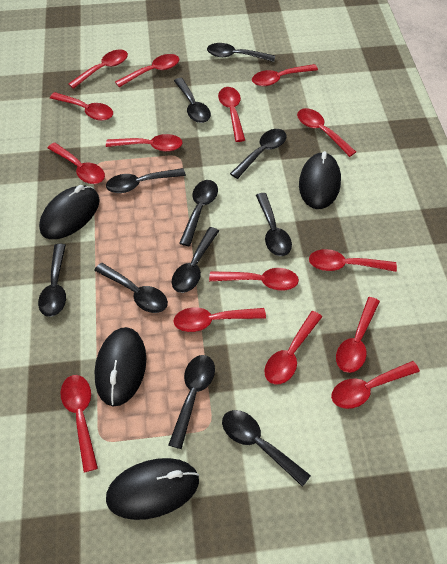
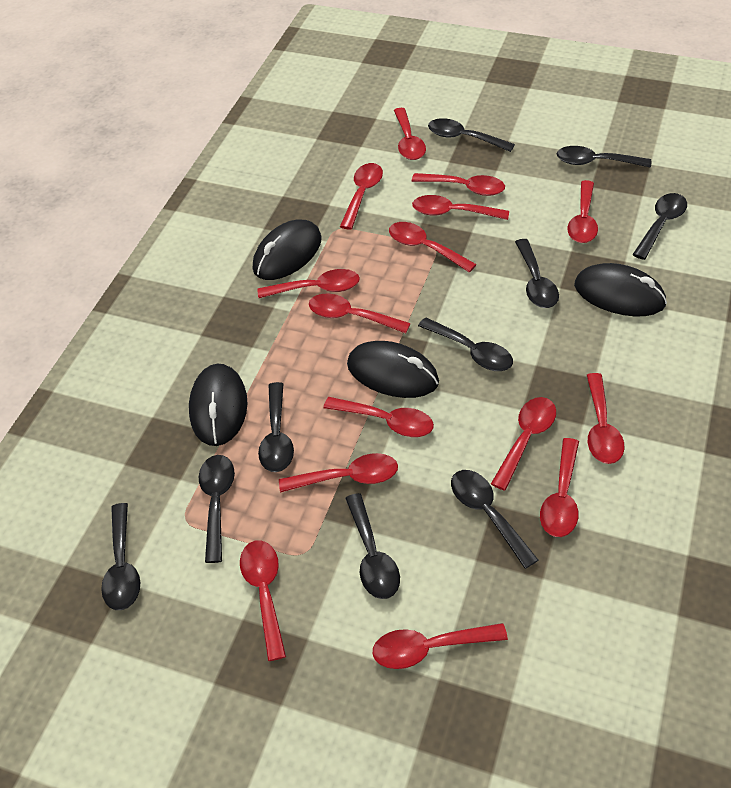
black spoon: 11 -> 10

